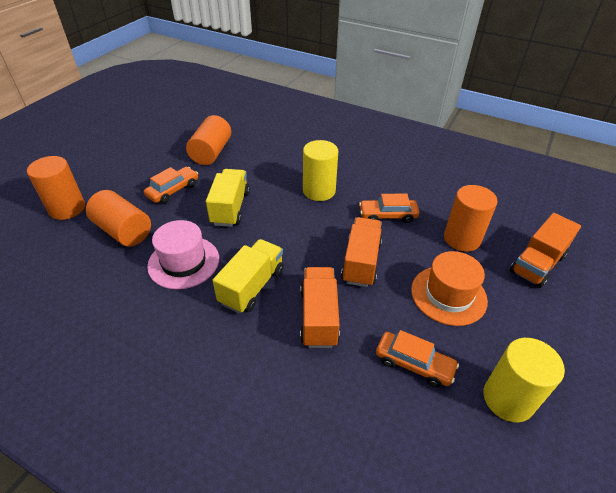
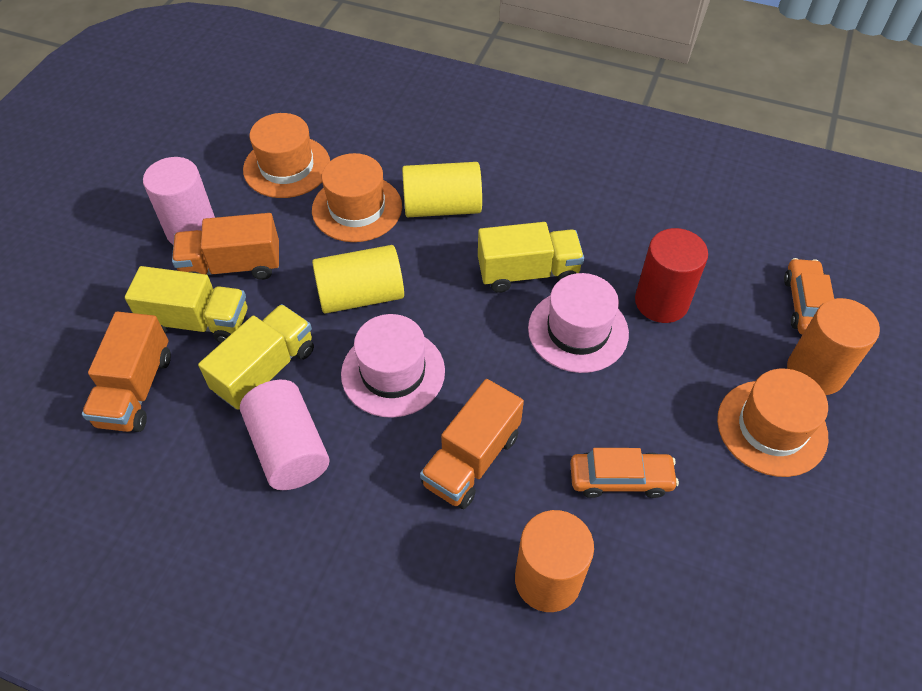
orange car: 3 -> 2
orange cylinder: 4 -> 2
orange hat: 1 -> 3
pink cylinder: 0 -> 2
pink hat: 1 -> 2
red cylinder: 0 -> 1
yellow truck: 2 -> 3

